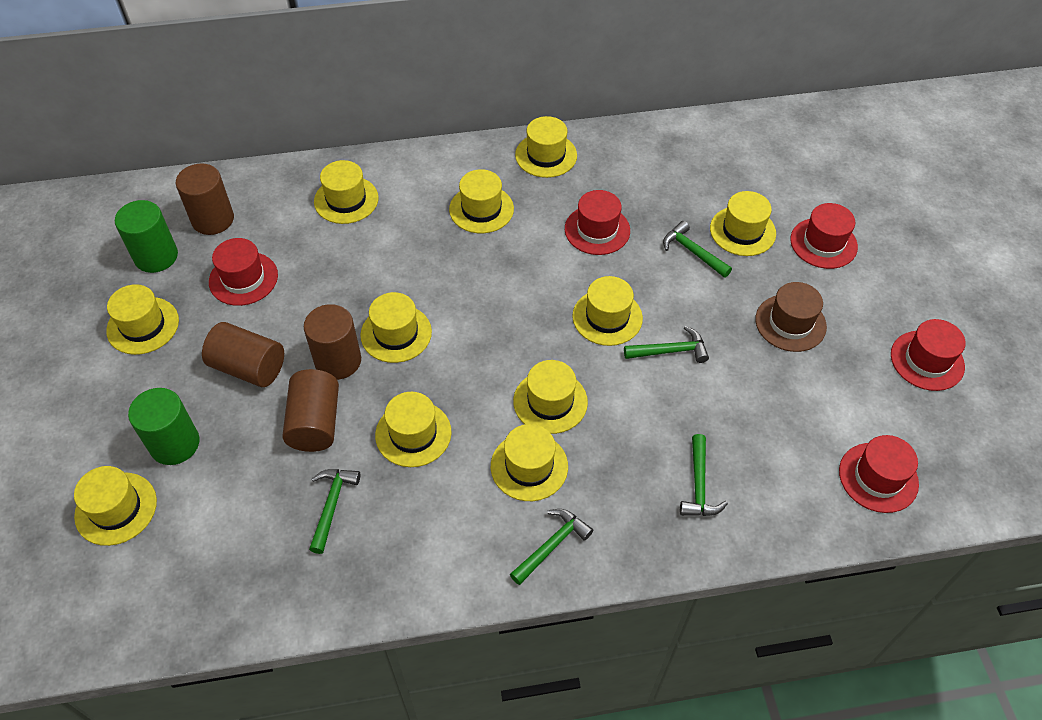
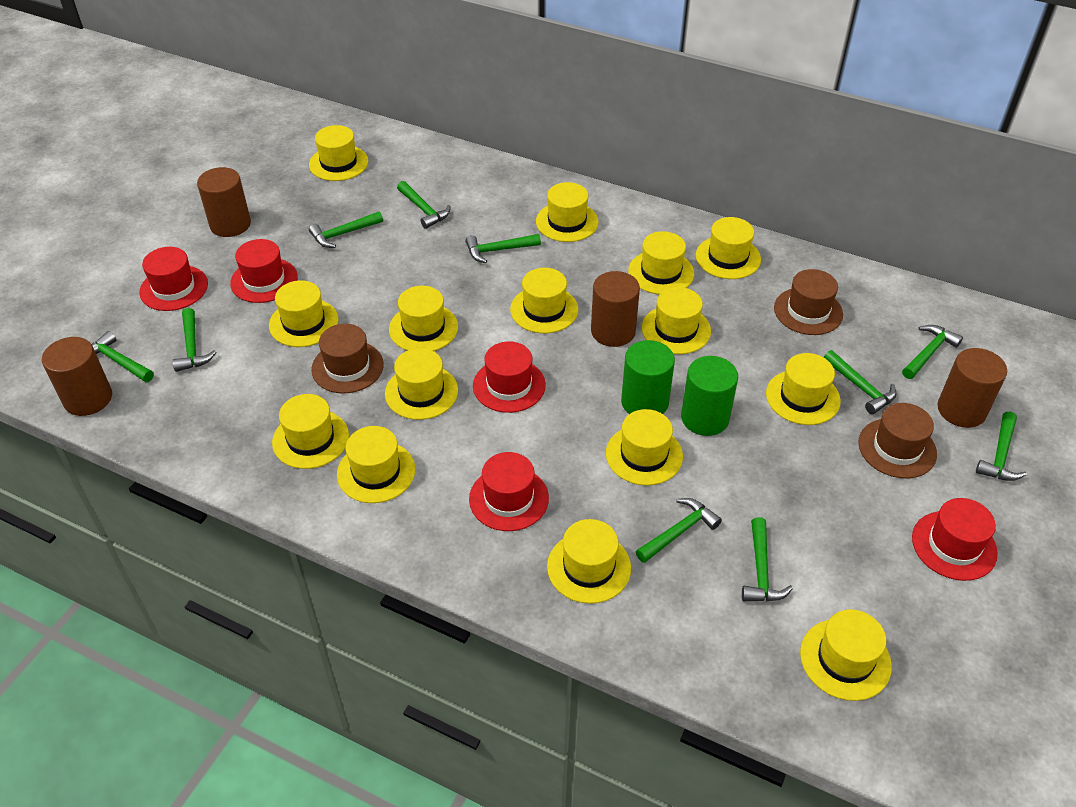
brown hat: 1 -> 3
green hammer: 5 -> 10
yellow hat: 11 -> 15

